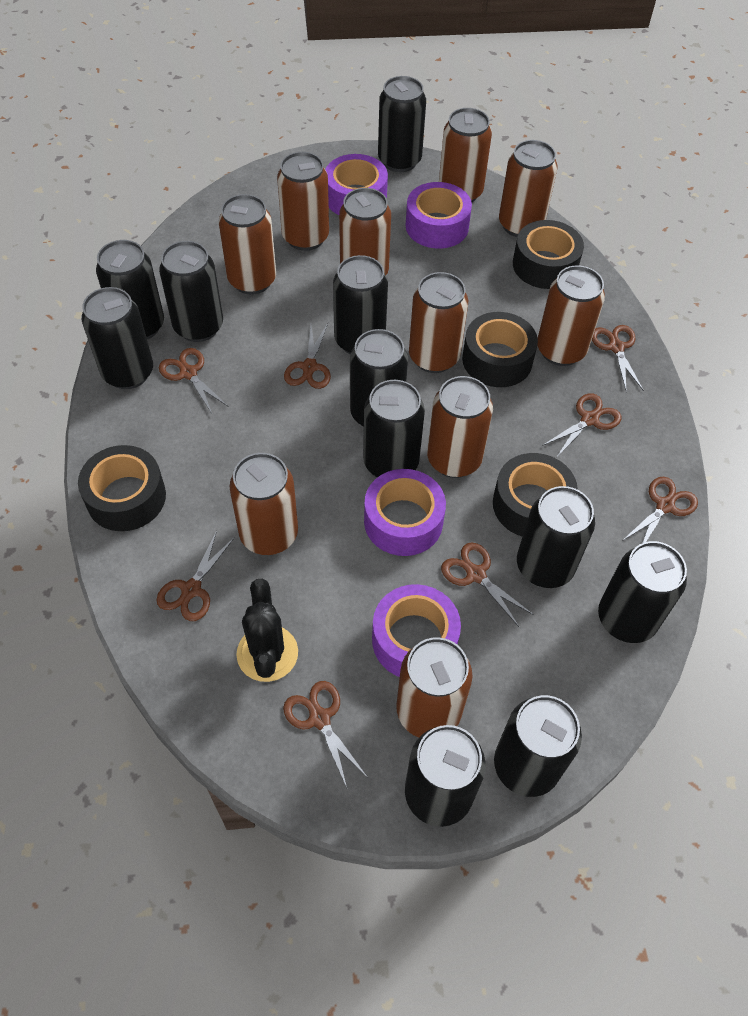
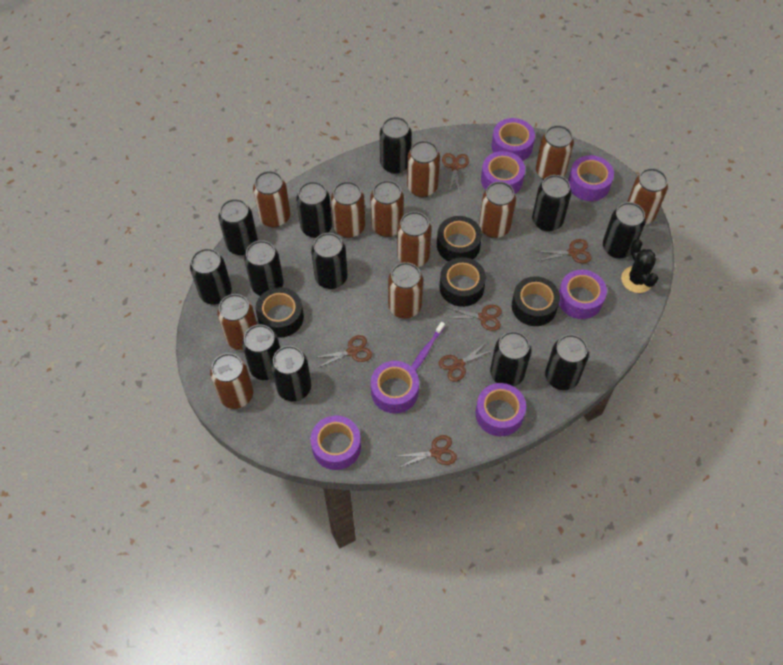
black can: 11 -> 12
brown can: 10 -> 11
brown scissors: 8 -> 6
purple tape: 4 -> 7
purple toothbrush: 0 -> 1

